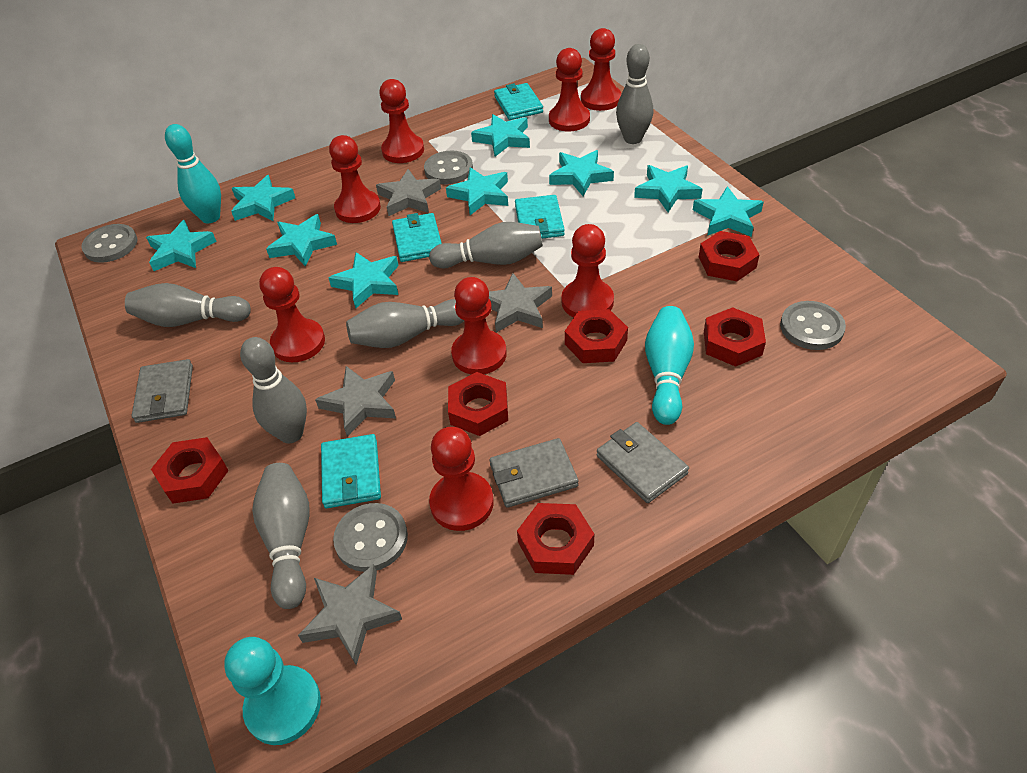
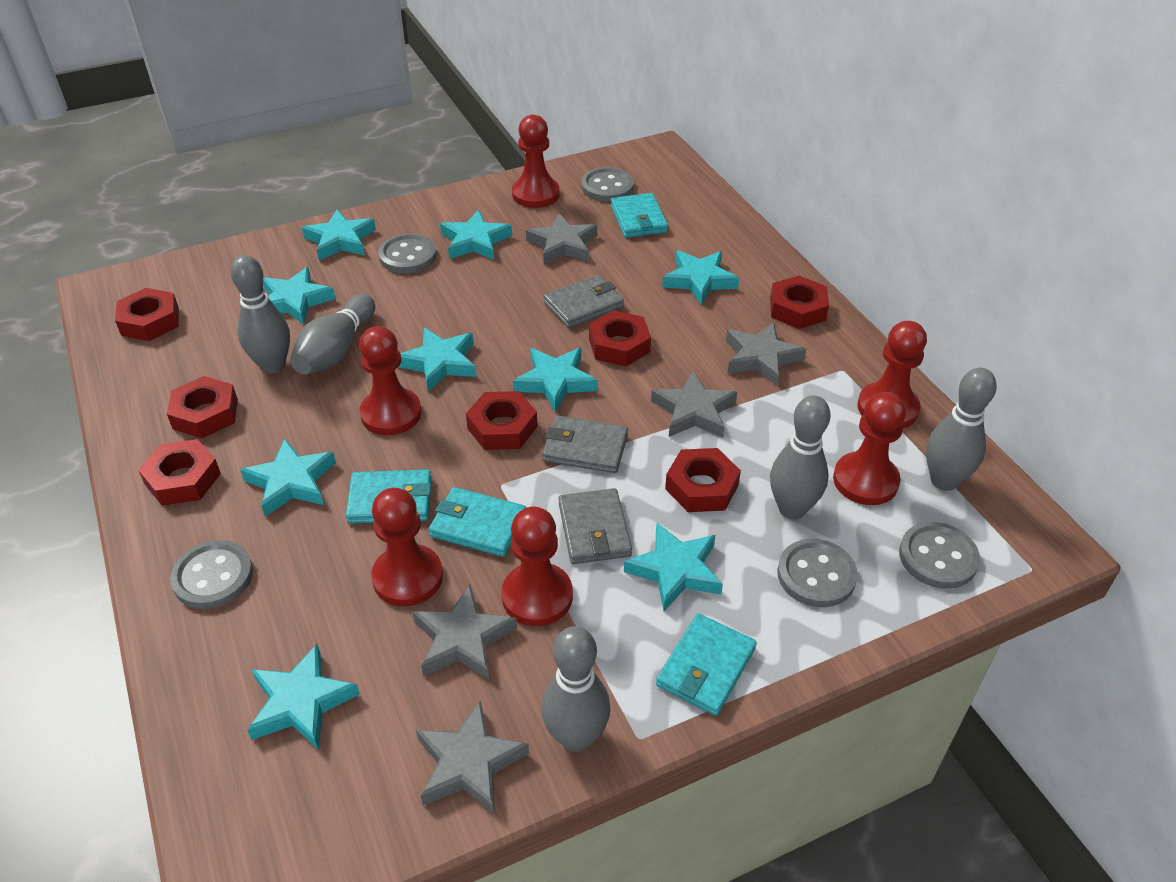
grey bowling pin: 6 -> 5
grey button: 4 -> 5
grey star: 4 -> 5
red nut: 6 -> 7
red pawn: 8 -> 6
turquoise bowling pin: 2 -> 0
turquoise pawn: 1 -> 0

